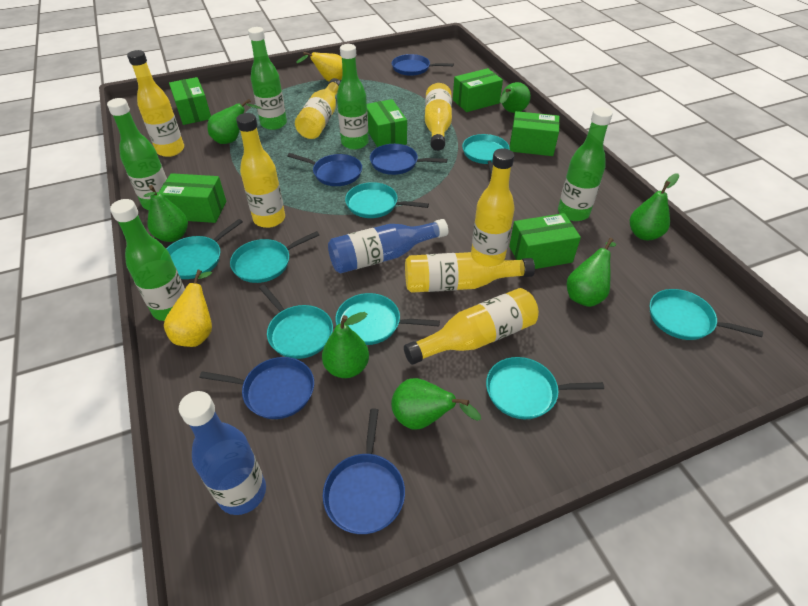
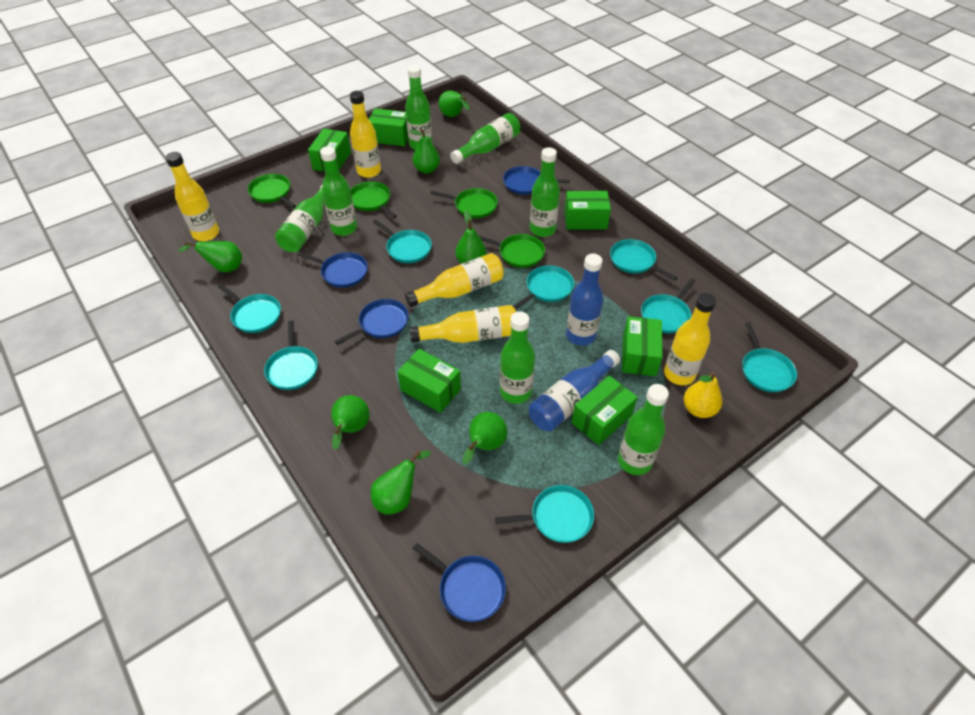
blue pan: 5 -> 4
green bottle: 5 -> 7
green pan: 0 -> 4
yellow bottle: 7 -> 5
yellow pear: 2 -> 1

